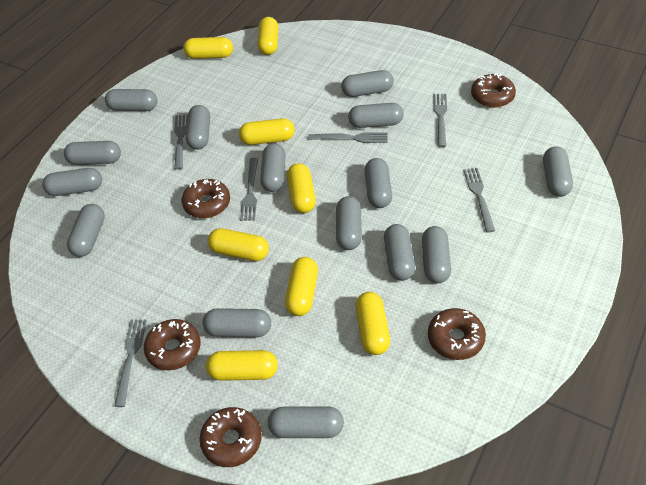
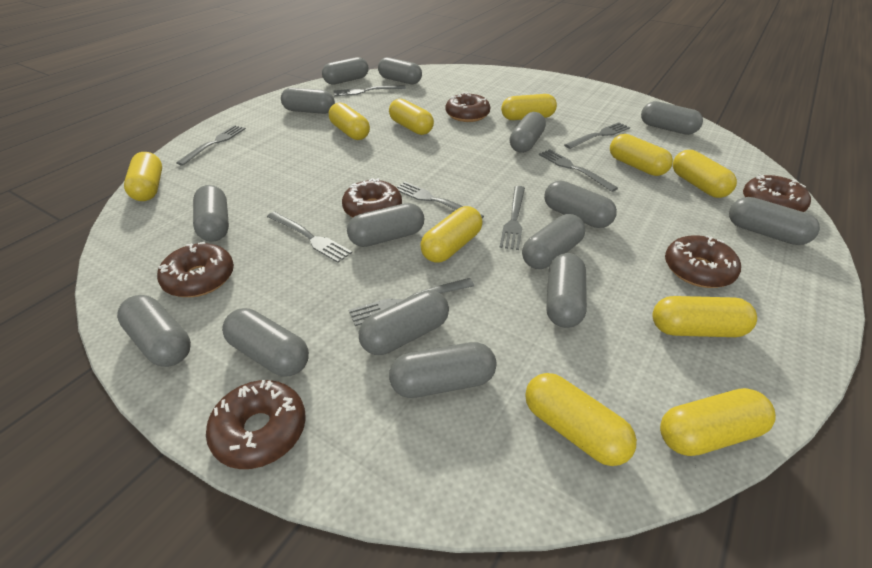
brown donut: 5 -> 6
grey fork: 6 -> 8
yellow capsule: 8 -> 10

